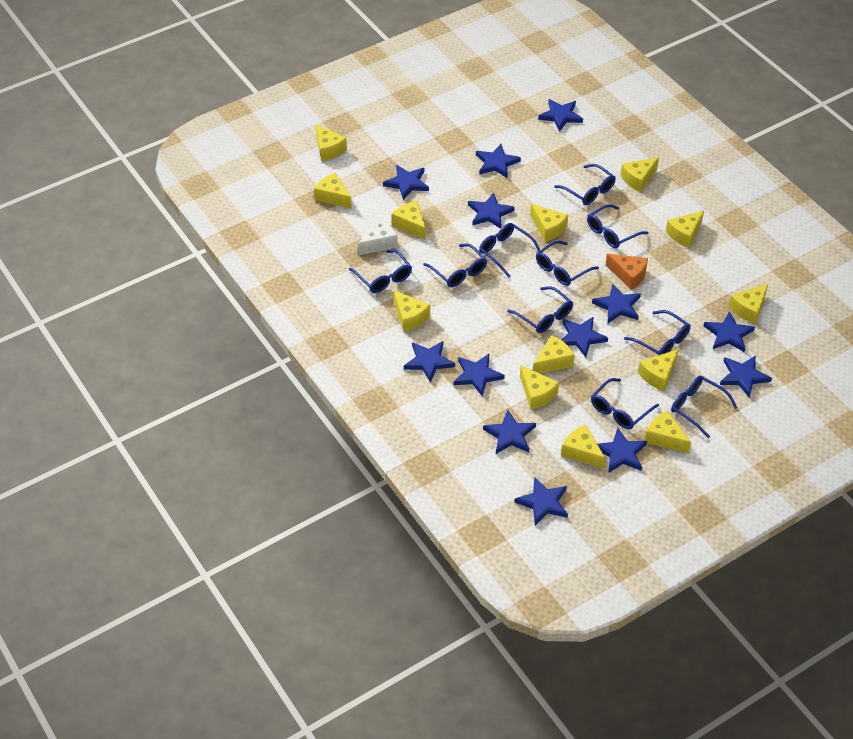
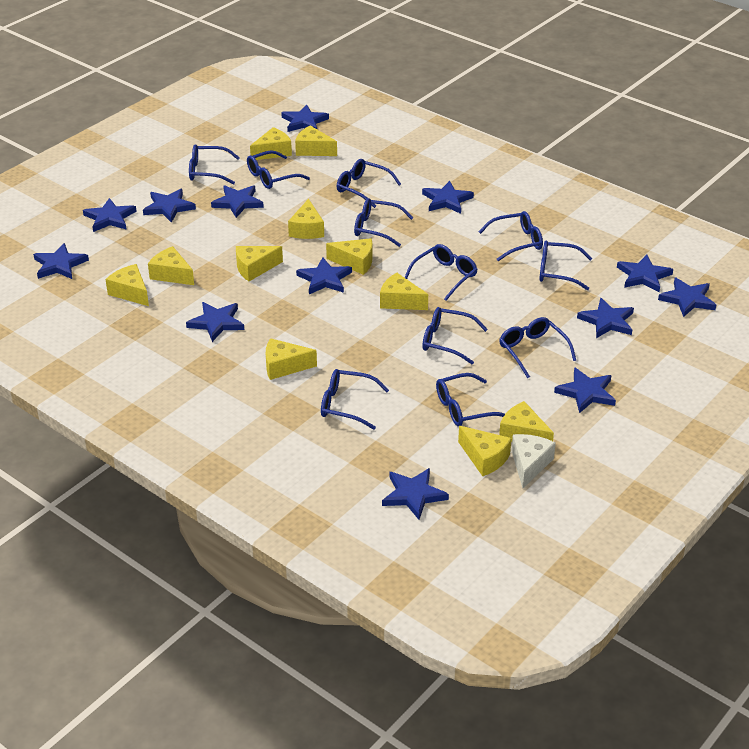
blue glasses: 10 -> 11
orange cheese: 1 -> 0
yellow cheese: 13 -> 11

